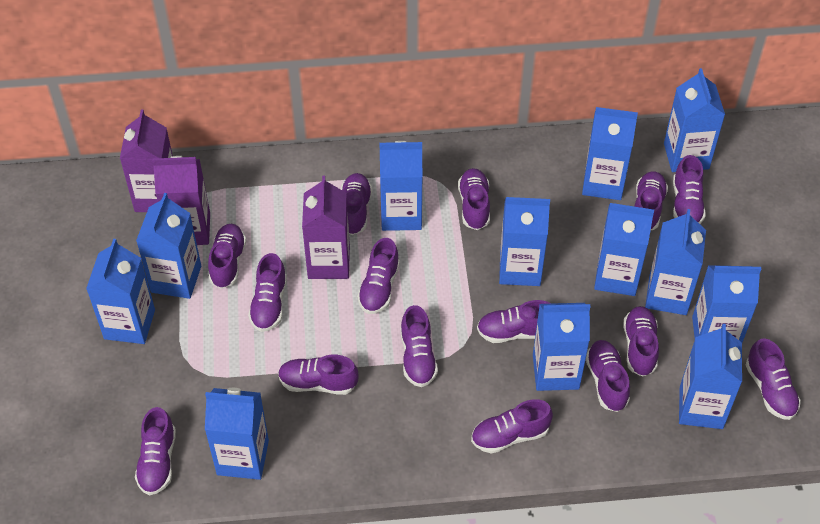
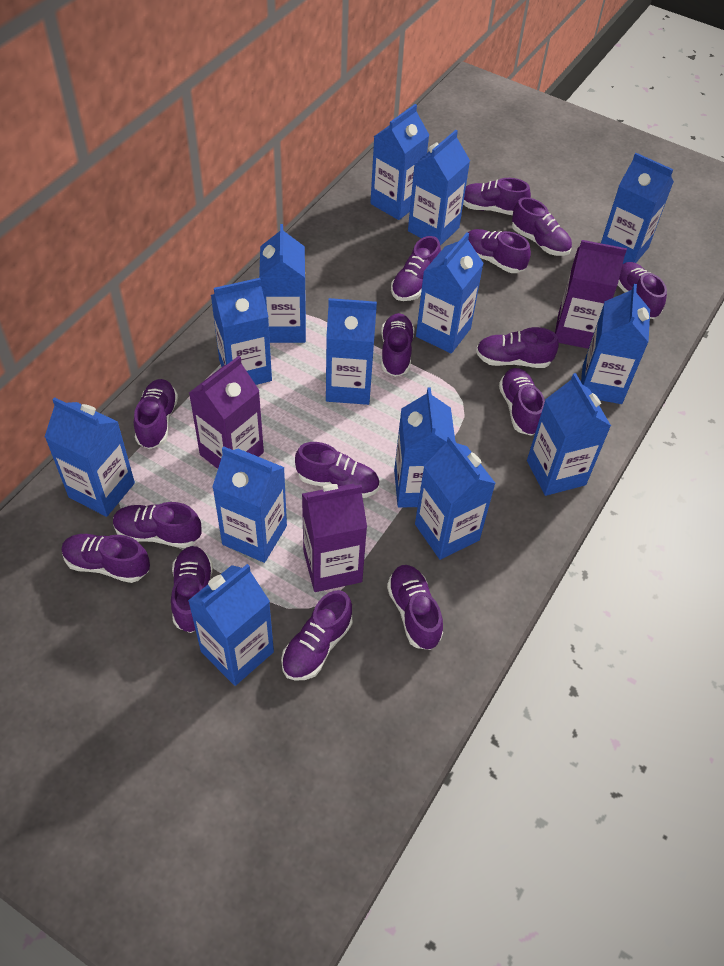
blue carton: 12 -> 14

